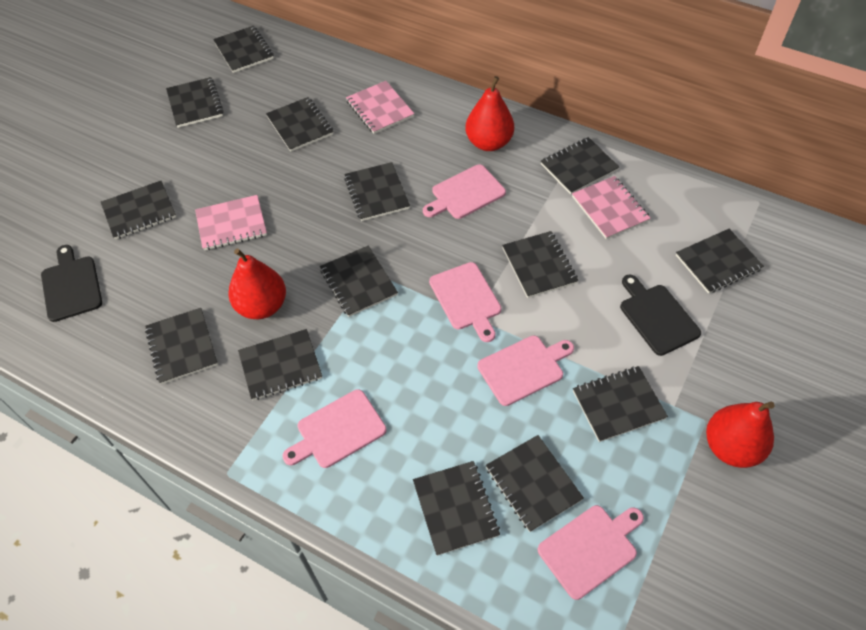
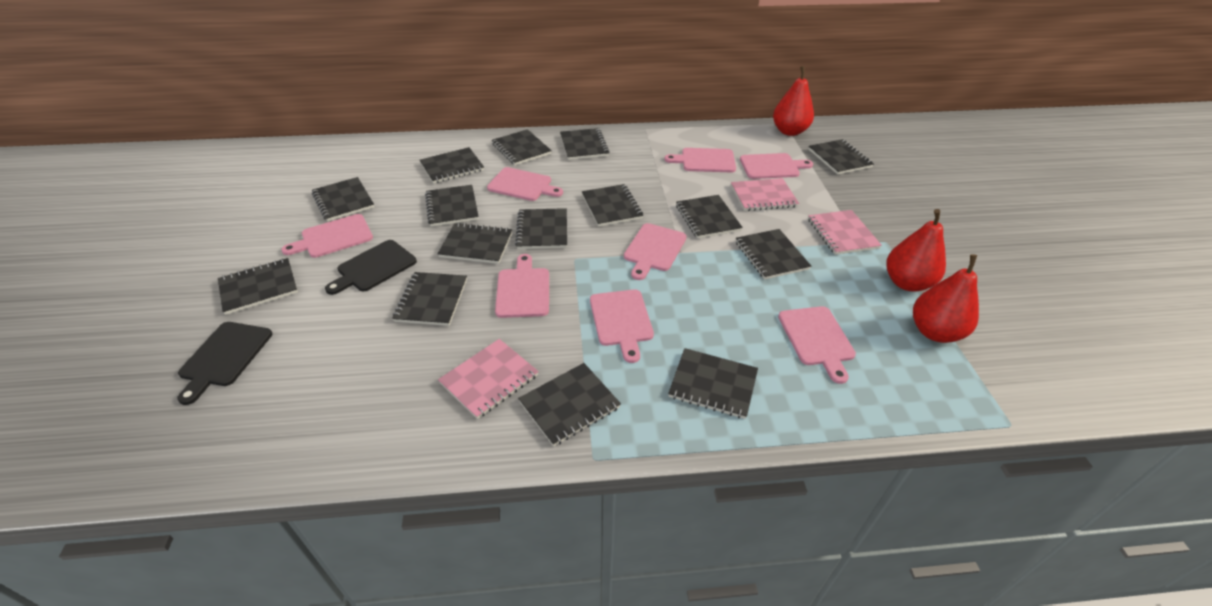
black notebook: 14 -> 15
pink cutting board: 5 -> 8

